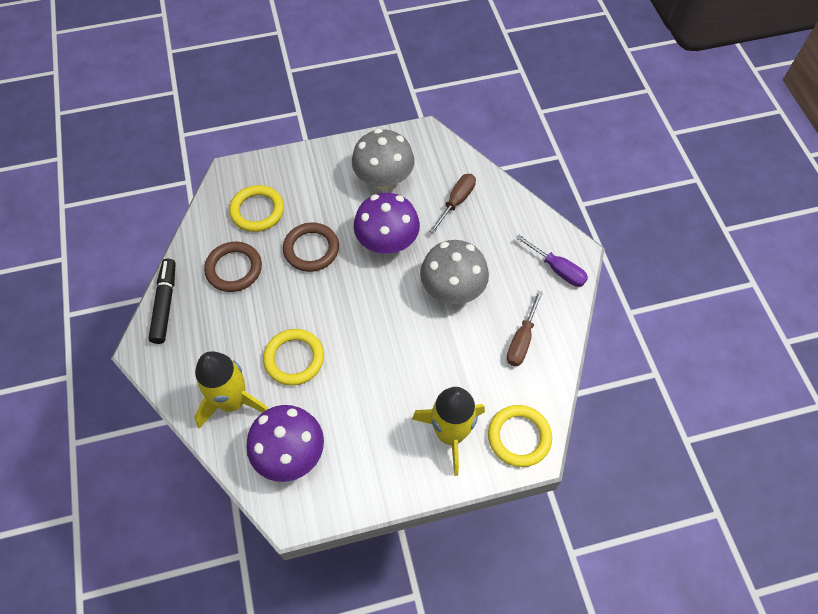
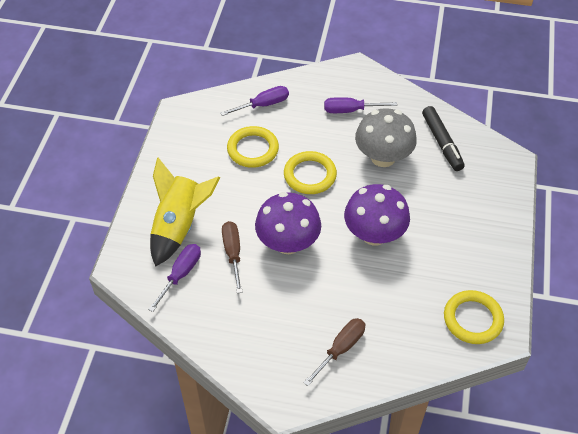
brown ring: 2 -> 0
grey mushroom: 2 -> 1
purple screwdriver: 1 -> 3
yellow rocket: 2 -> 1

